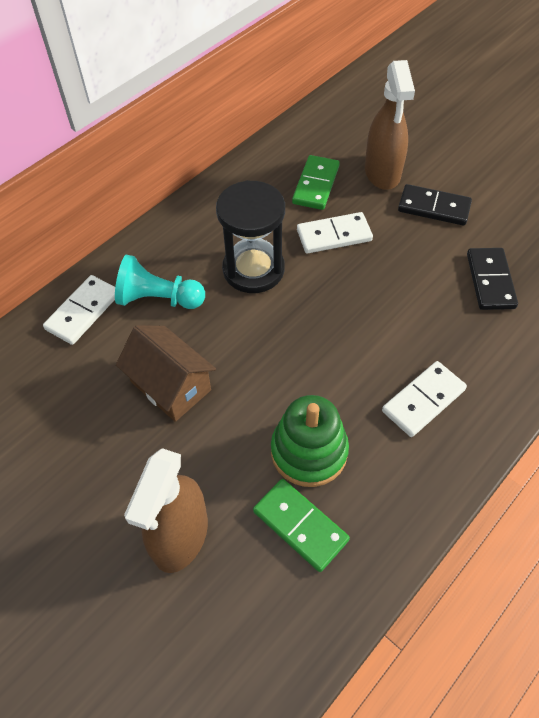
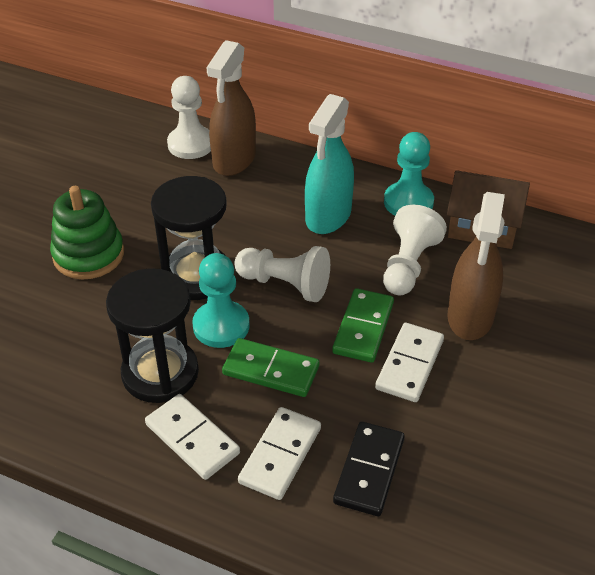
black domino: 2 -> 1
black hourglass: 1 -> 2
turquoise pawn: 1 -> 2
turquoise spray bottle: 0 -> 1
white pawn: 0 -> 3

